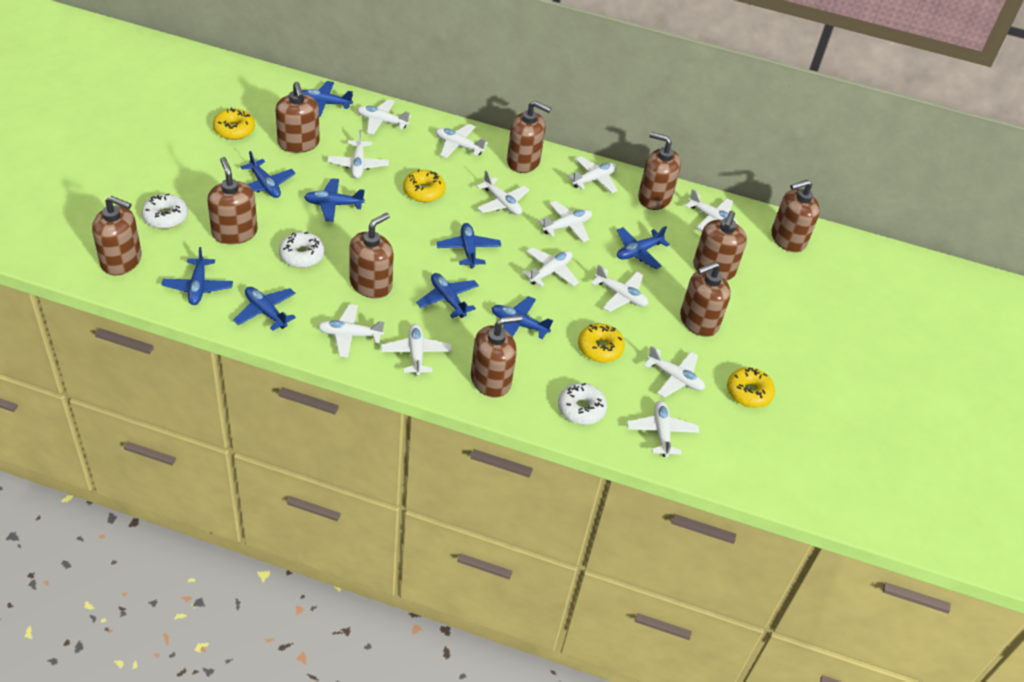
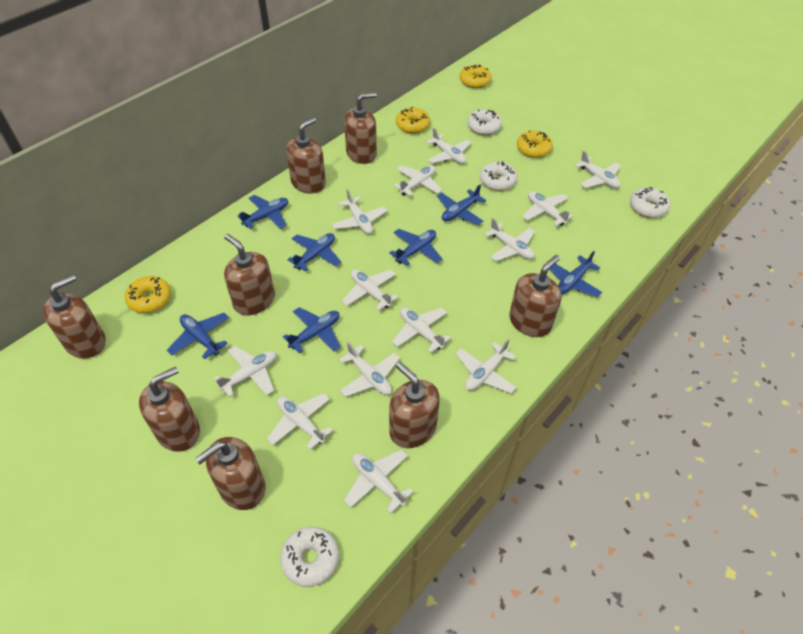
blue plane: 9 -> 7
brown soap dispenser: 10 -> 8
white donut: 3 -> 4

